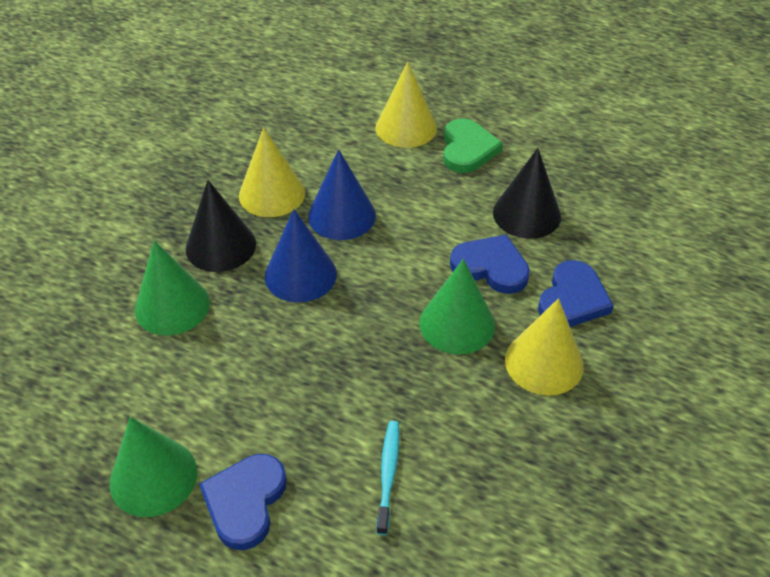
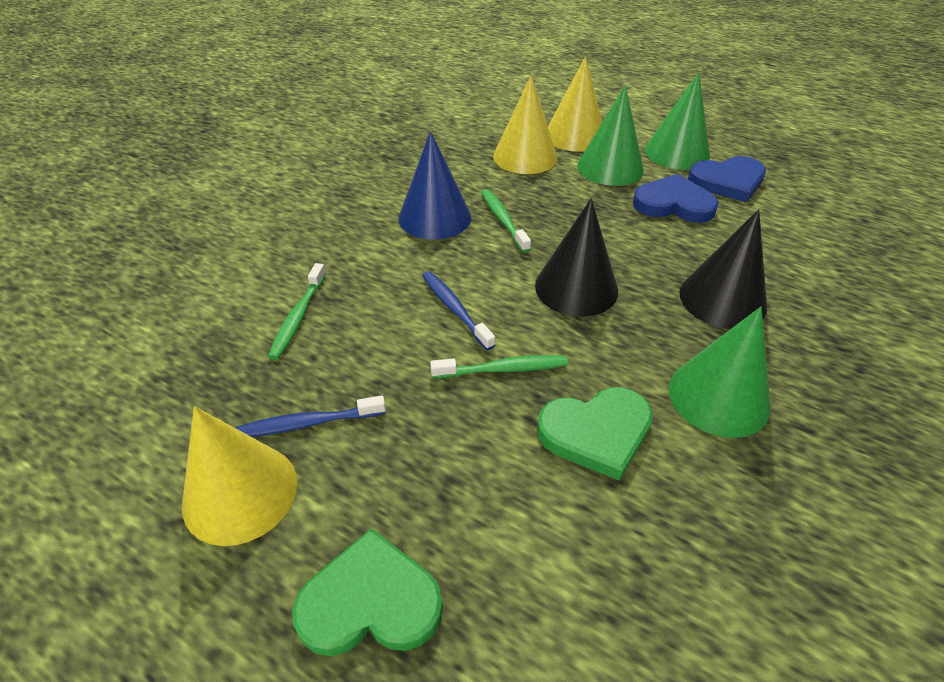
blue cone: 2 -> 1
blue heart: 3 -> 2
blue toothbrush: 0 -> 2
green heart: 1 -> 2
green toothbrush: 0 -> 3
turquoise toothbrush: 1 -> 0

